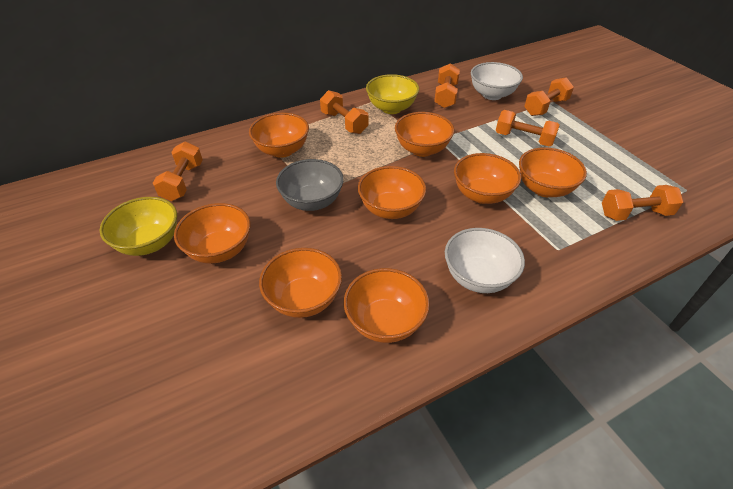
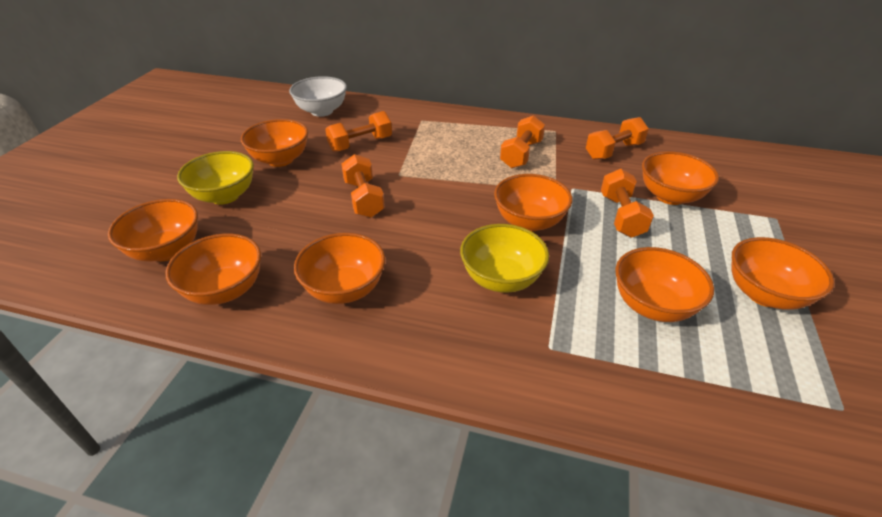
grey bowl: 1 -> 0
orange dumbbell: 6 -> 5
white bowl: 2 -> 1

